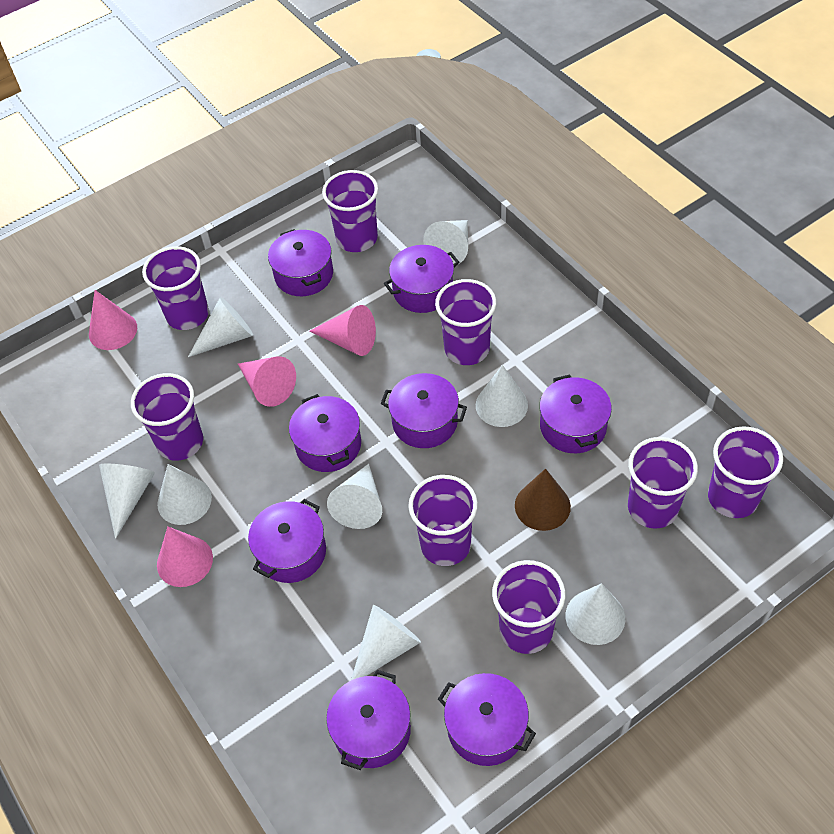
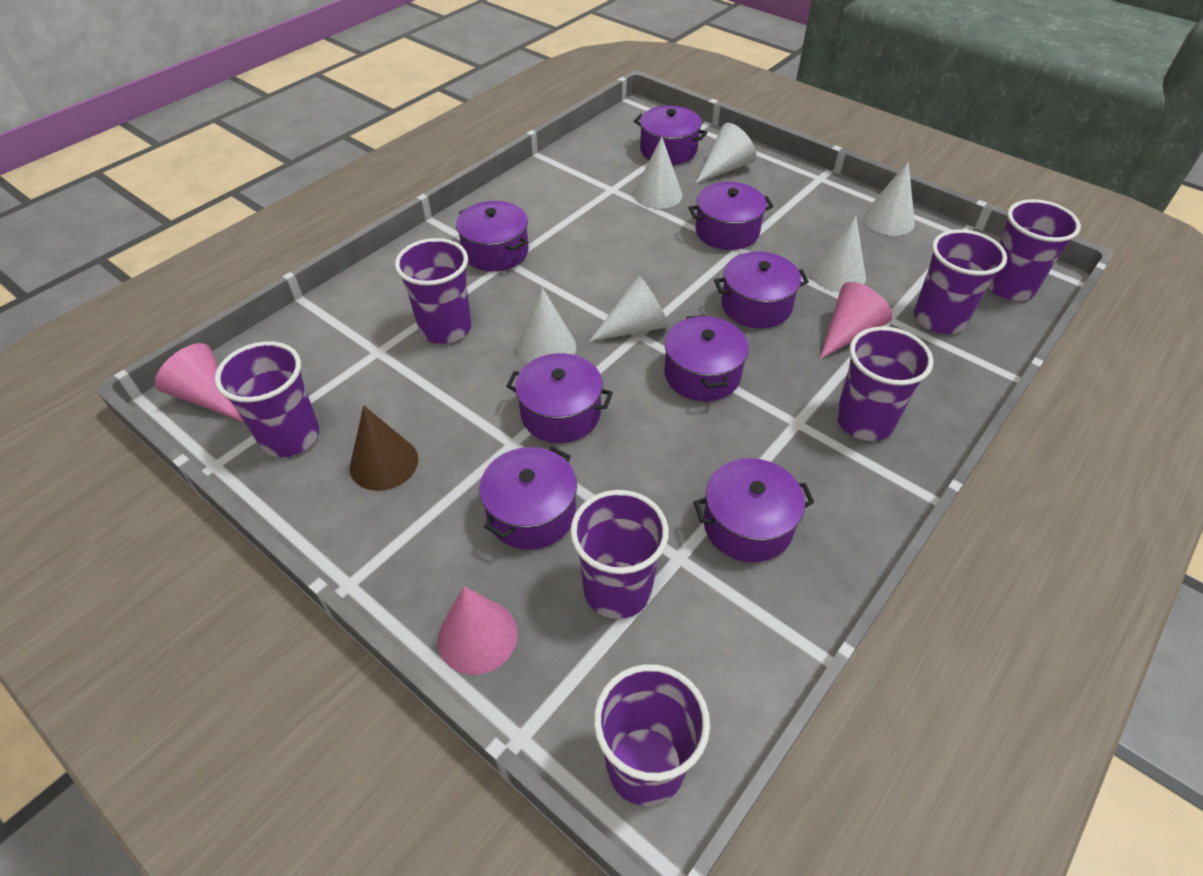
pink cone: 4 -> 3
purple cup: 8 -> 7
white cone: 8 -> 6

